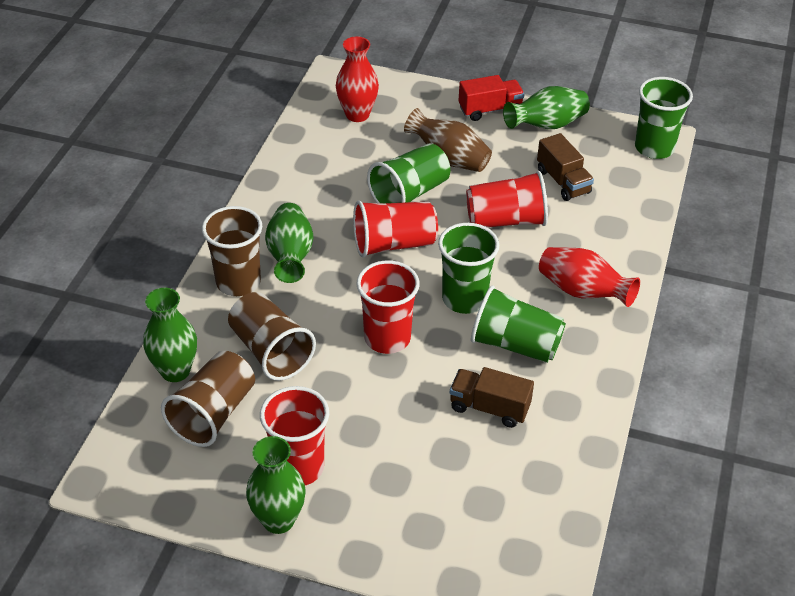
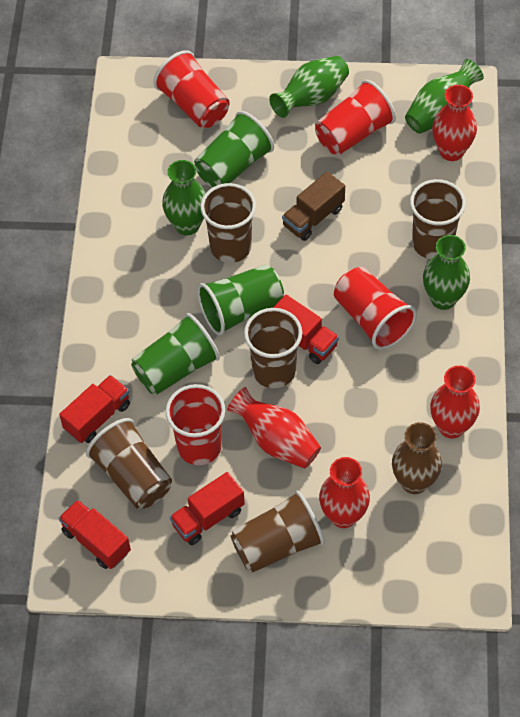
brown cup: 3 -> 5
brown truck: 2 -> 1
green cup: 4 -> 3
red truck: 1 -> 4
red vase: 2 -> 4

